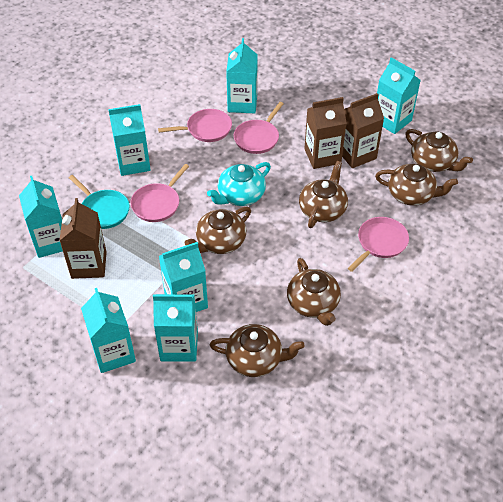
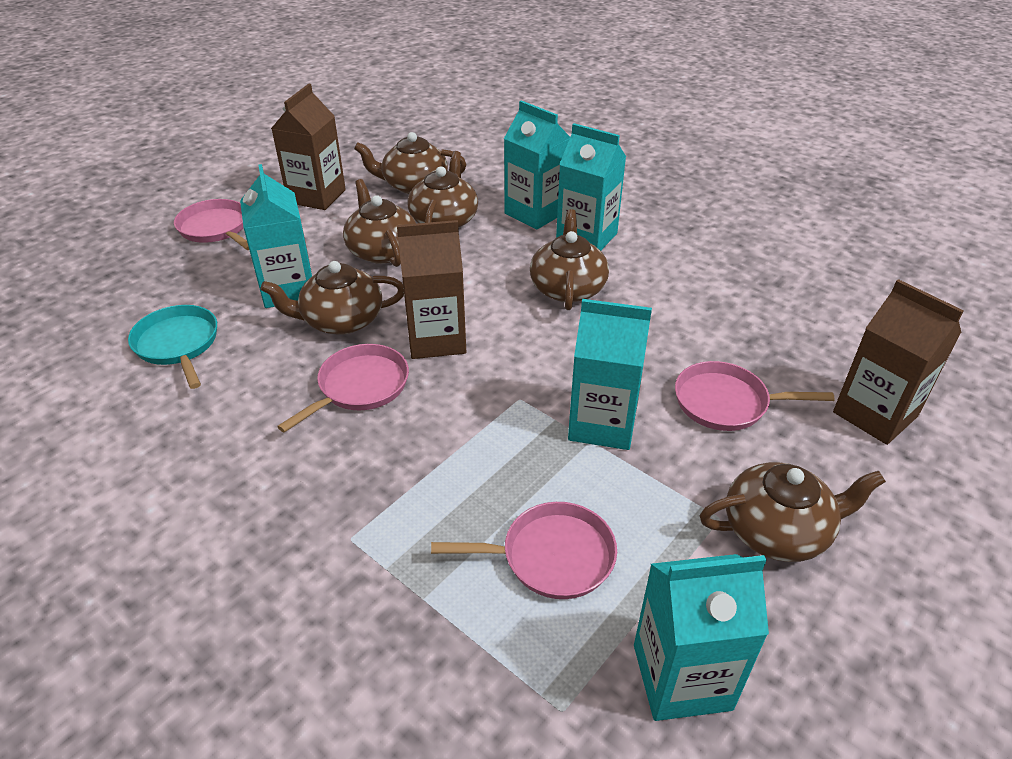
turquoise carton: 7 -> 5
turquoise teapot: 1 -> 0

